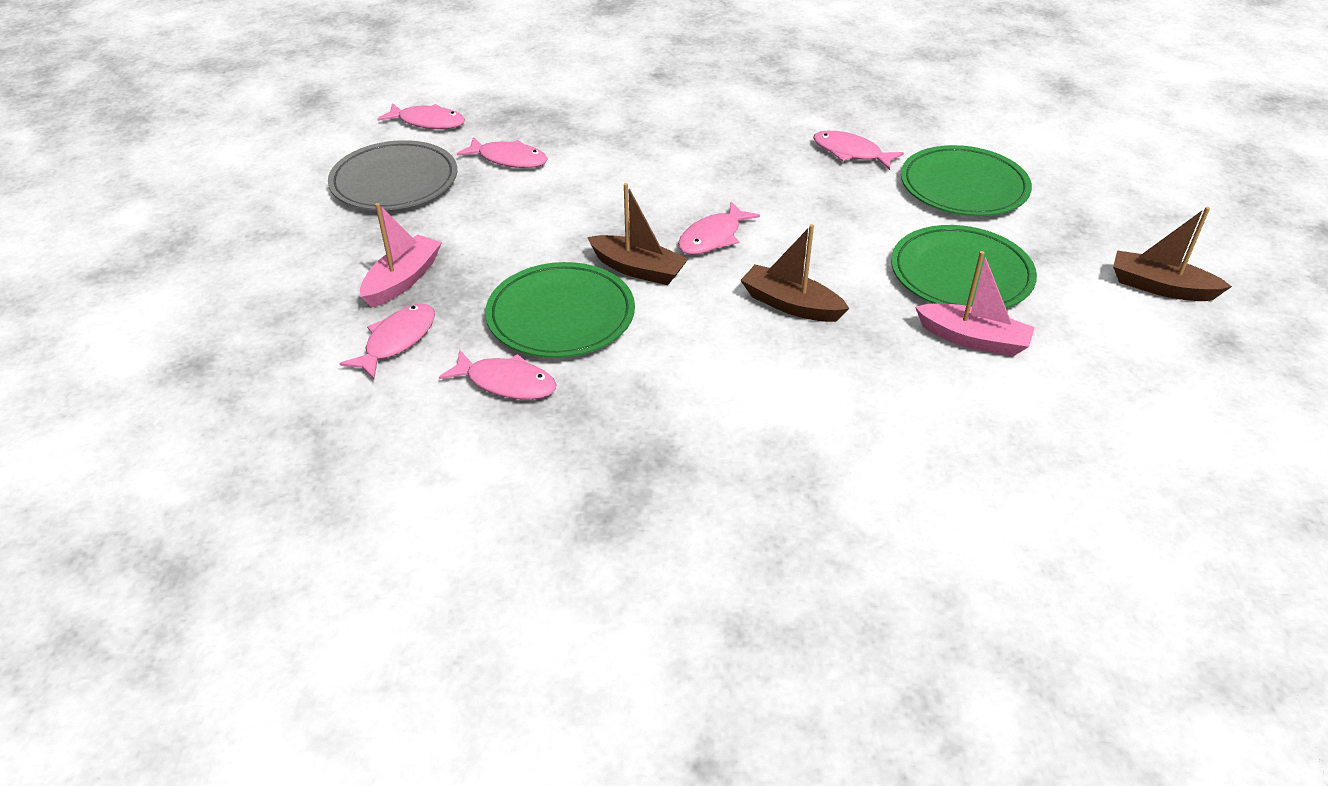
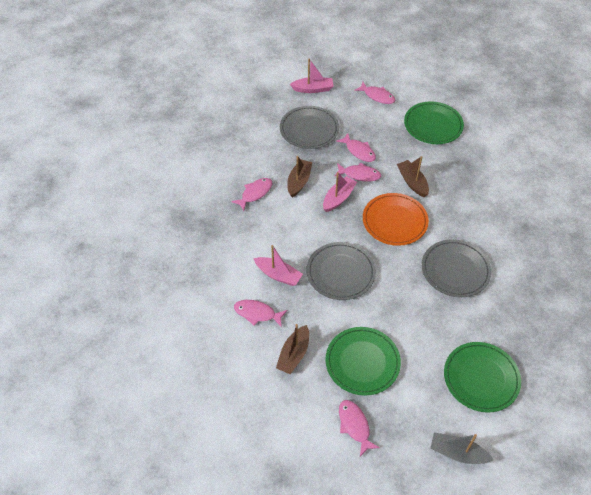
grey boat: 0 -> 1
grey plate: 1 -> 3
orange plate: 0 -> 1
pink boat: 2 -> 3

